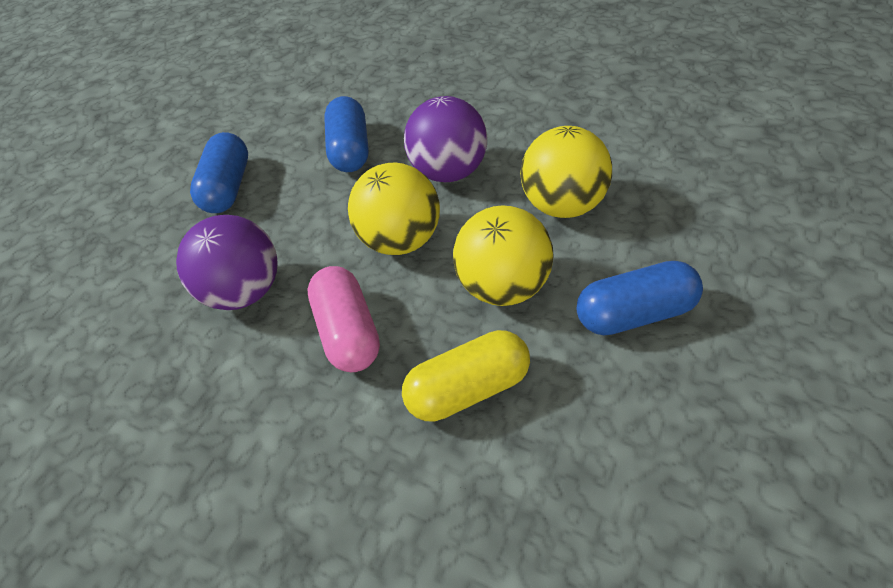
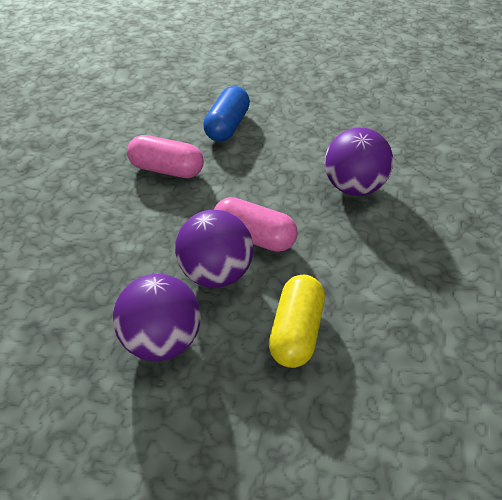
blue capsule: 3 -> 1
pink capsule: 1 -> 2
purple ball: 2 -> 3
yellow ball: 3 -> 0

